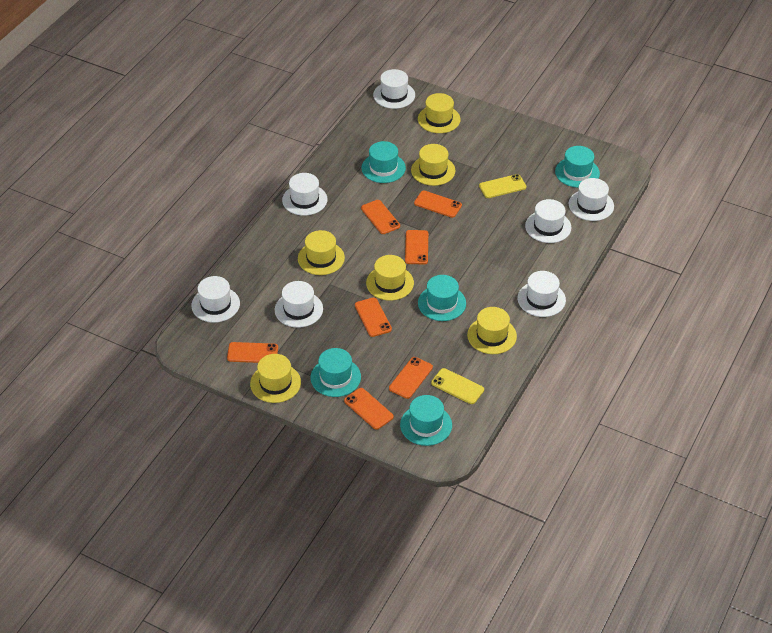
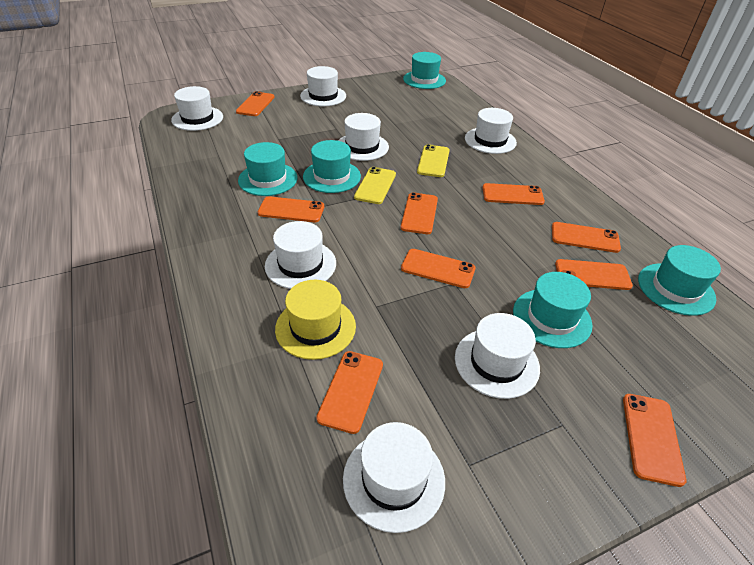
orange phone: 7 -> 9
yellow hat: 6 -> 1

